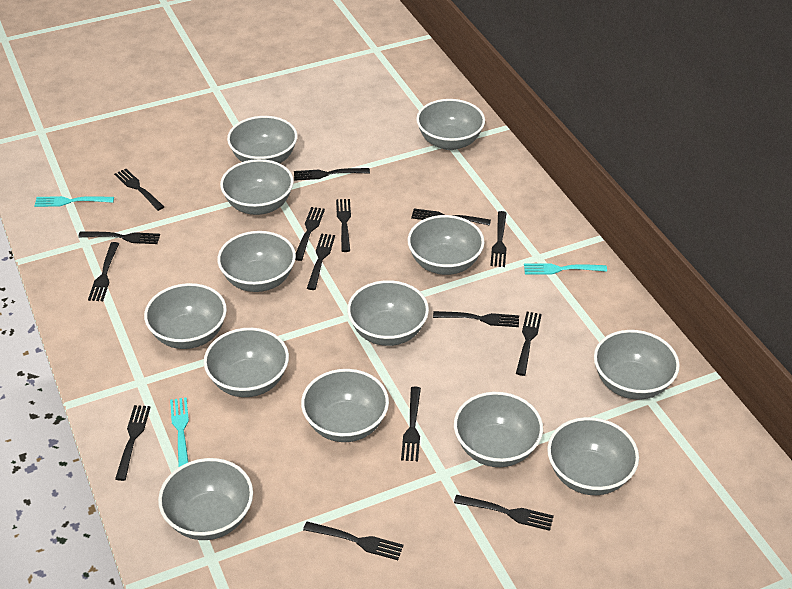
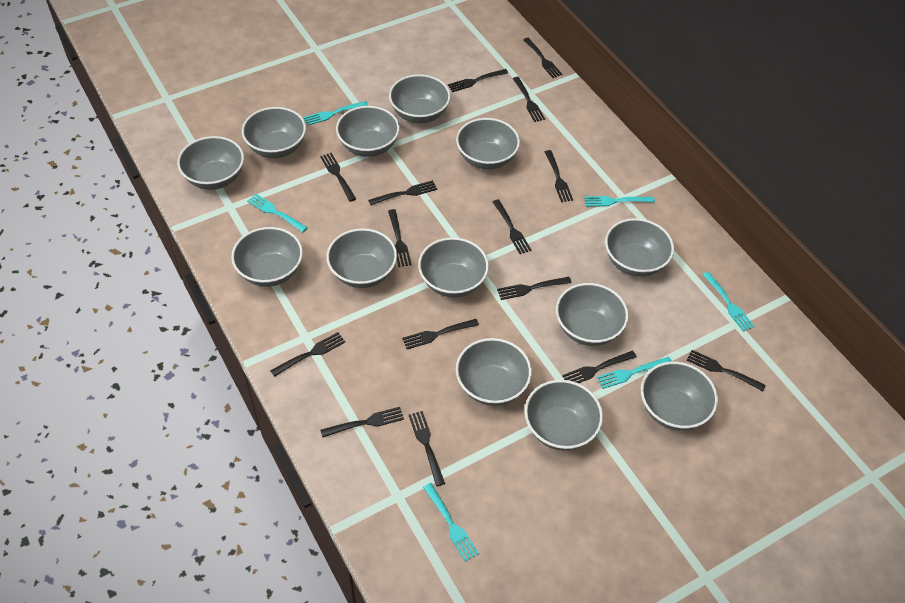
turquoise fork: 3 -> 6

